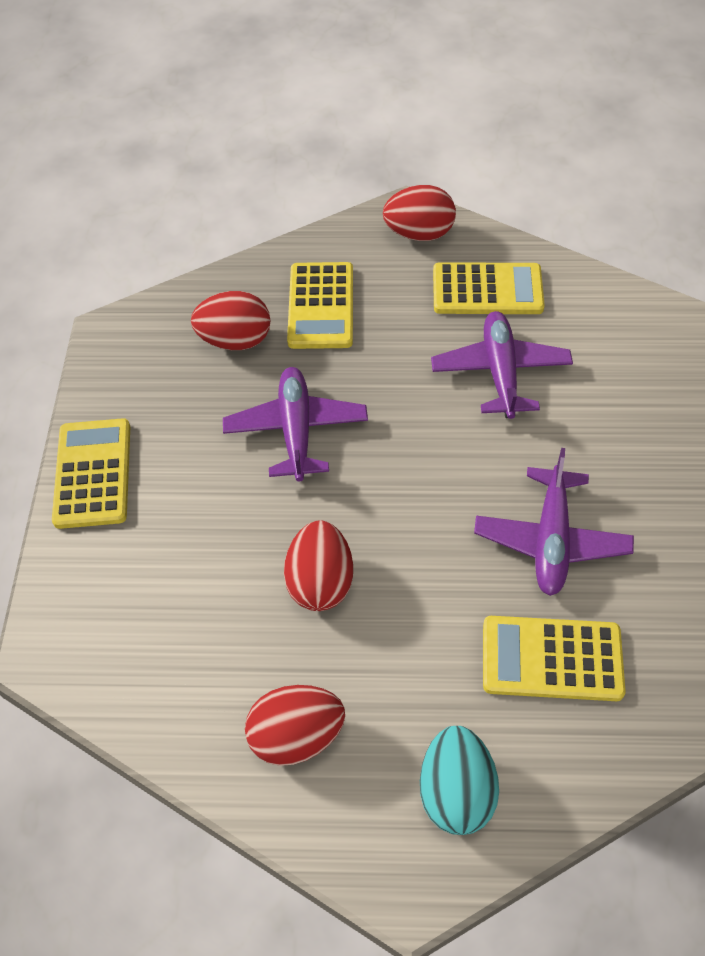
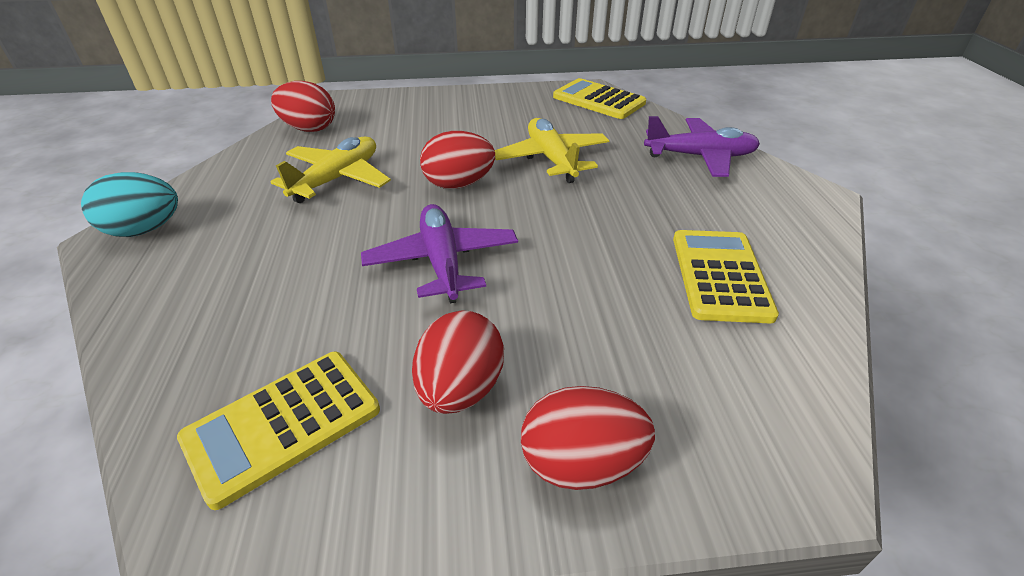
purple plane: 3 -> 2
yellow calculator: 4 -> 3
yellow plane: 0 -> 2

